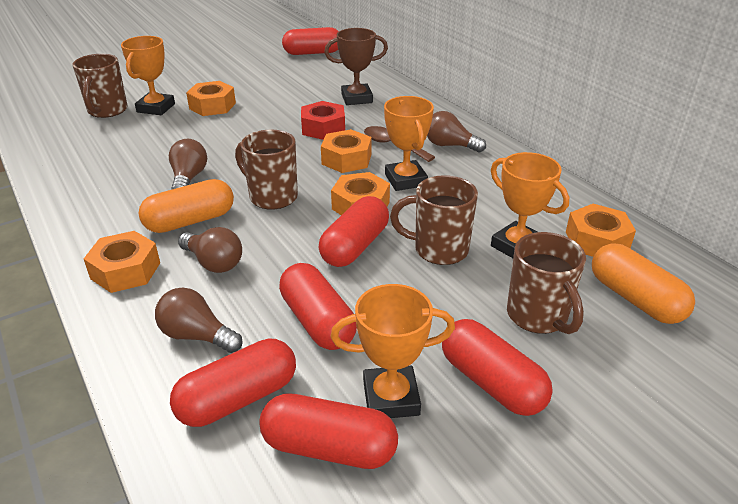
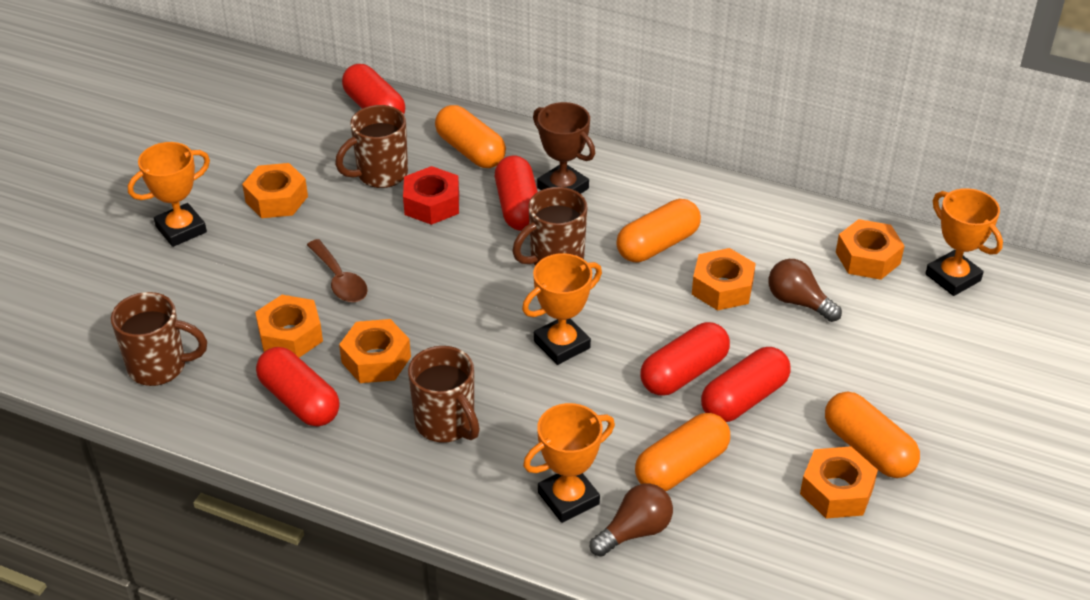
brown light bulb: 4 -> 2
orange capsule: 2 -> 4
orange nut: 5 -> 6
red capsule: 6 -> 5

